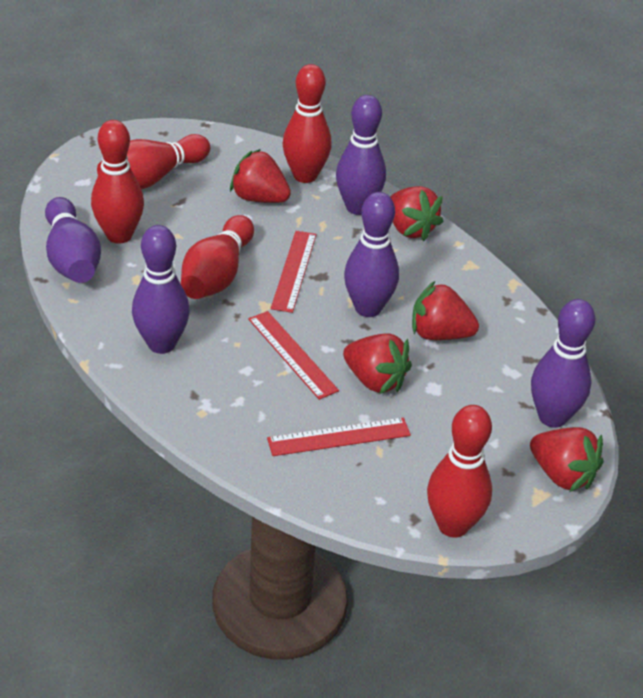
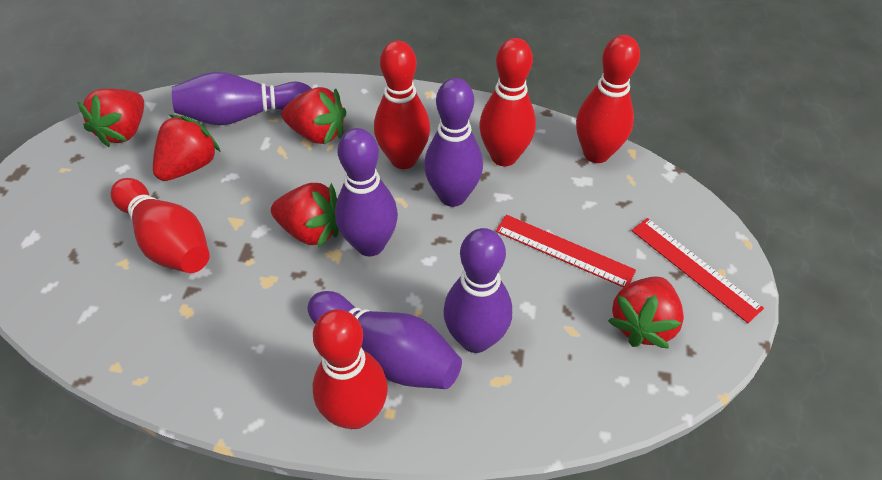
red ruler: 3 -> 2

